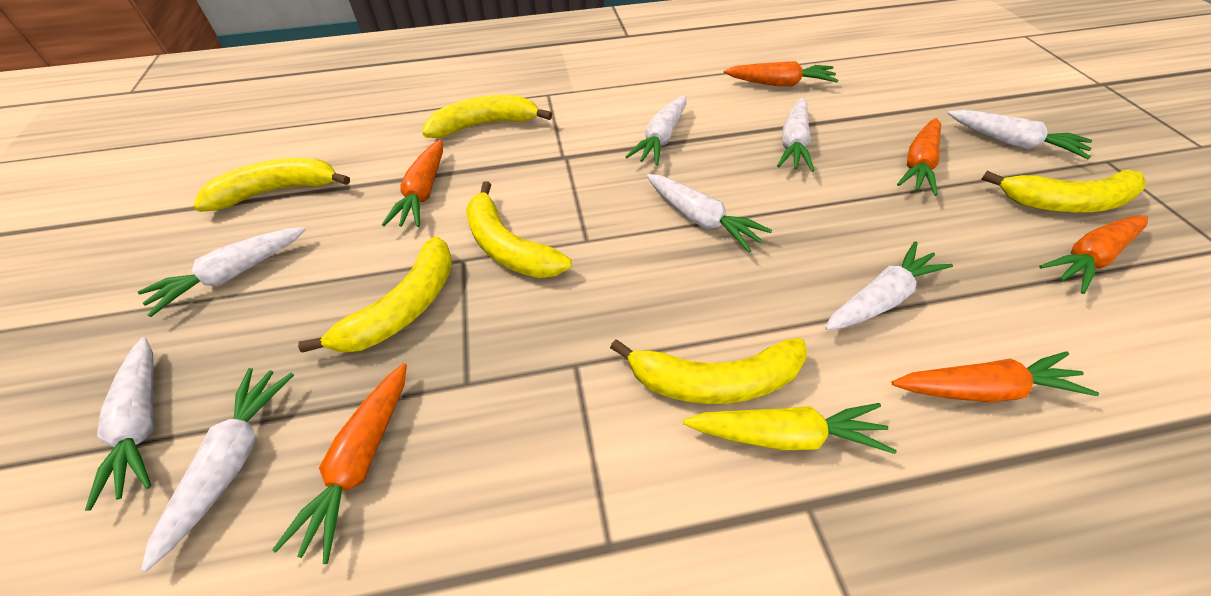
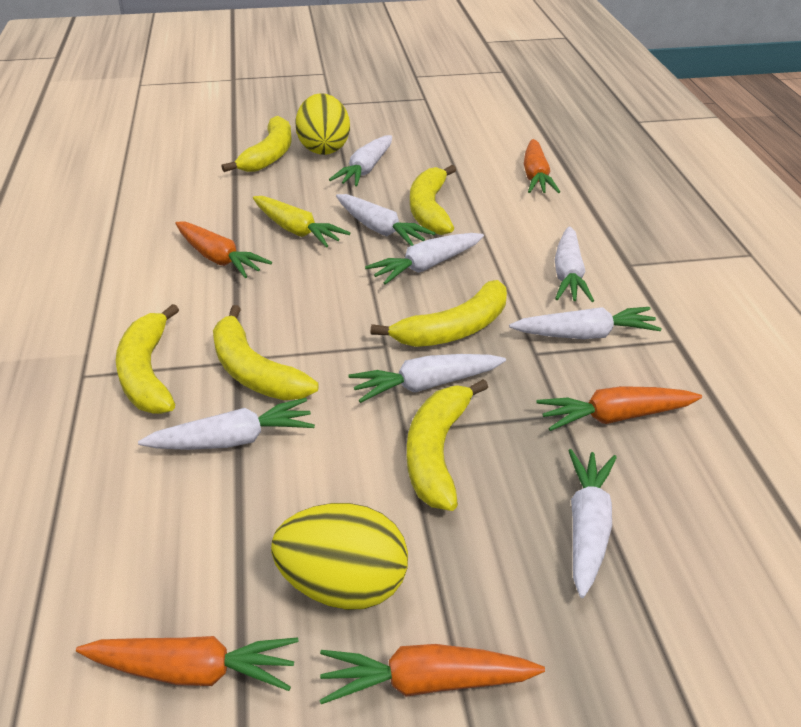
orange carrot: 6 -> 5
yellow egg: 0 -> 2

